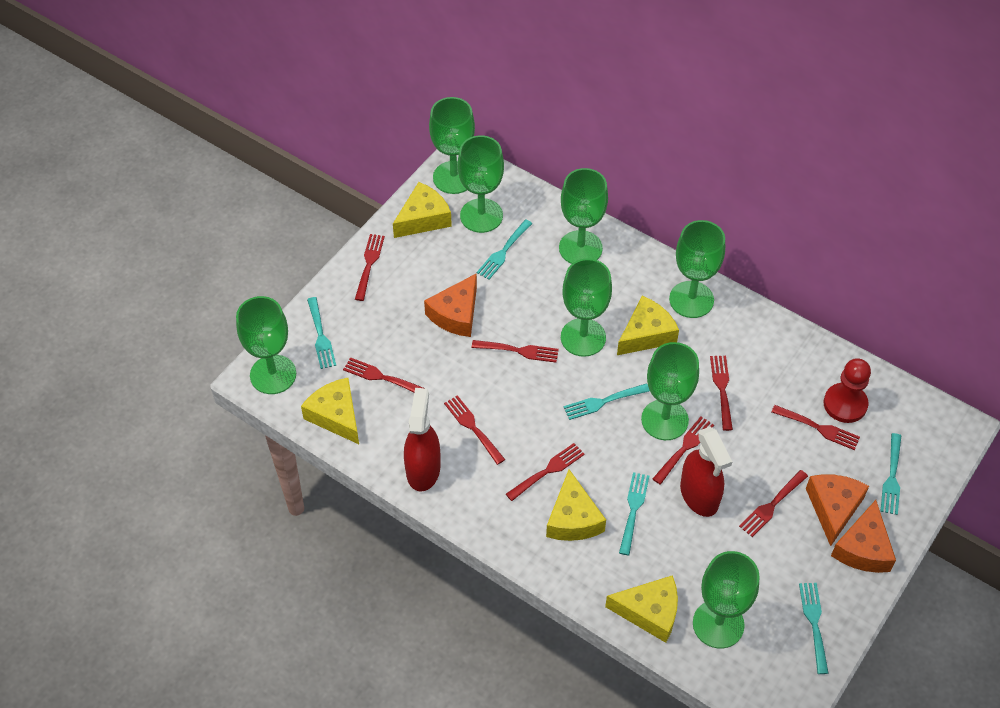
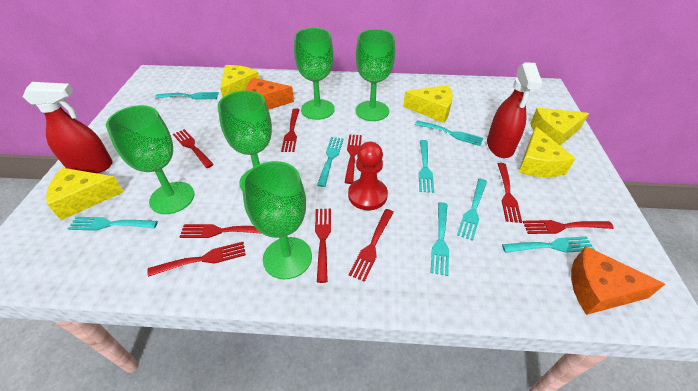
green goblet: 8 -> 5
orange cheese: 3 -> 2
turquoise fork: 6 -> 8

